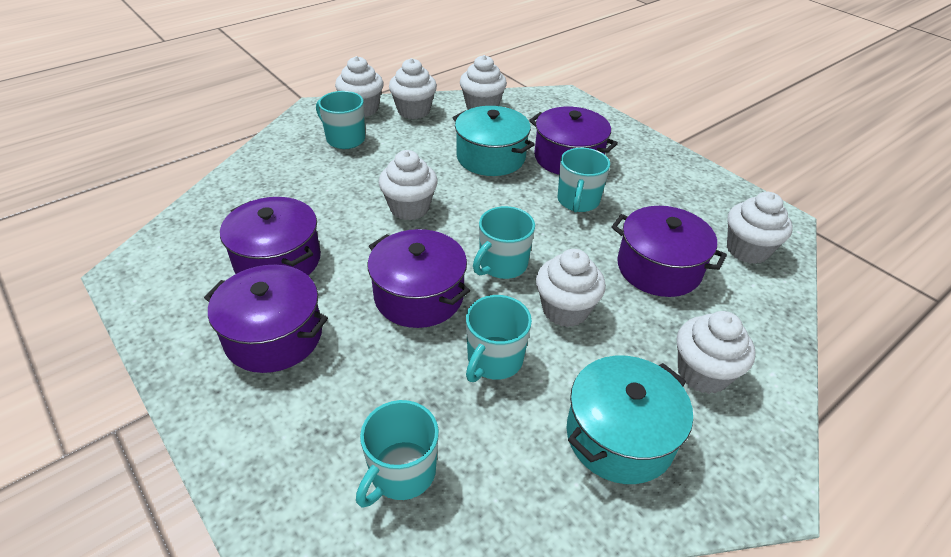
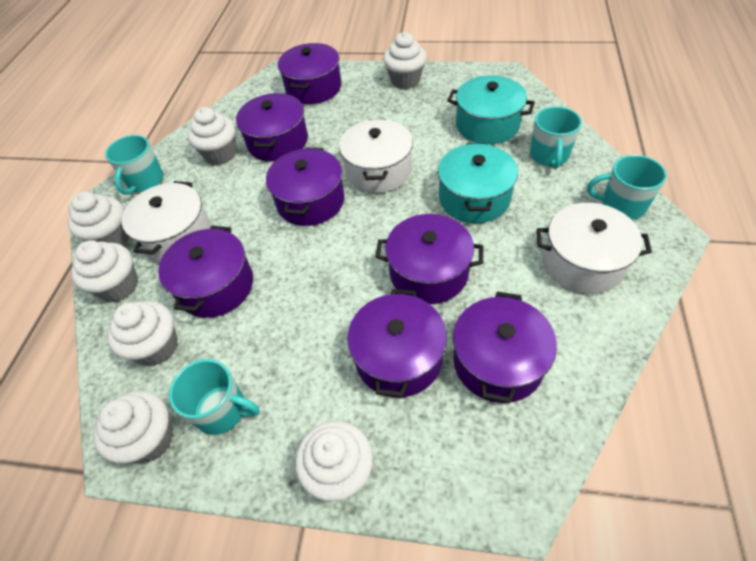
purple pot: 5 -> 7
turquoise mug: 5 -> 4
white pot: 0 -> 3

